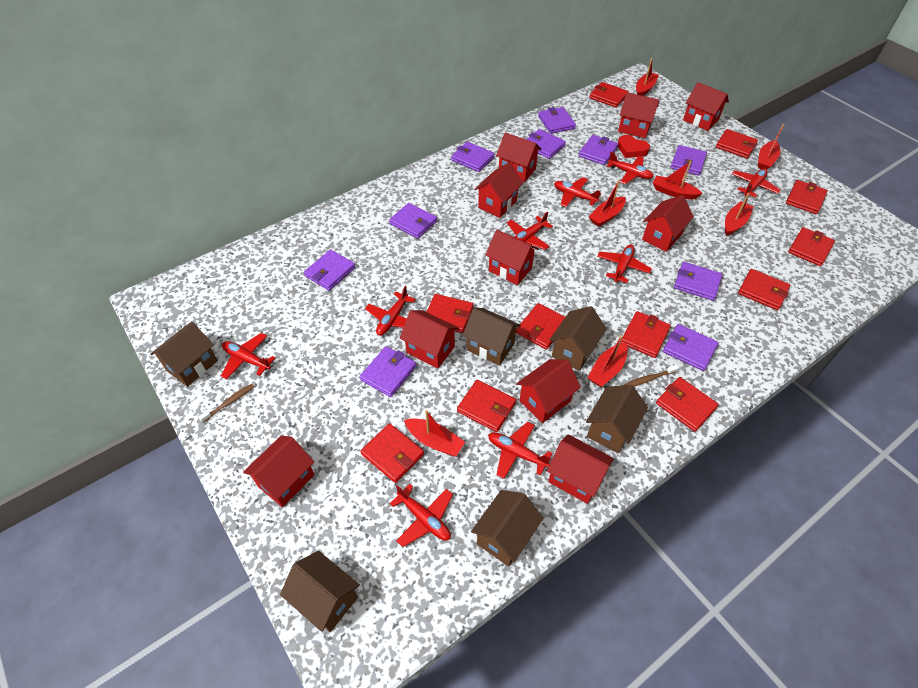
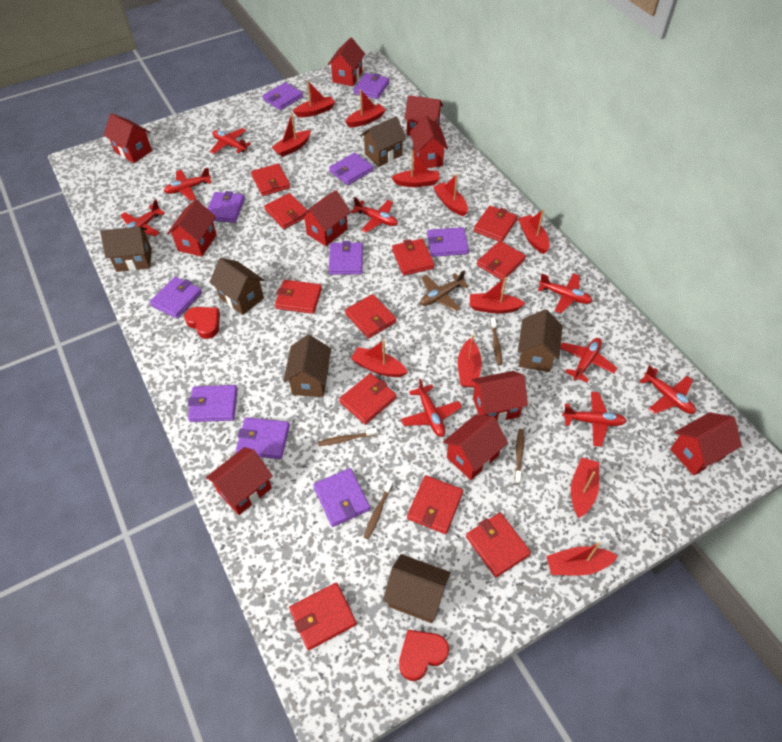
brown plane: 0 -> 1
brown toothbrush: 2 -> 4
red boat: 7 -> 11
red heart: 1 -> 2

